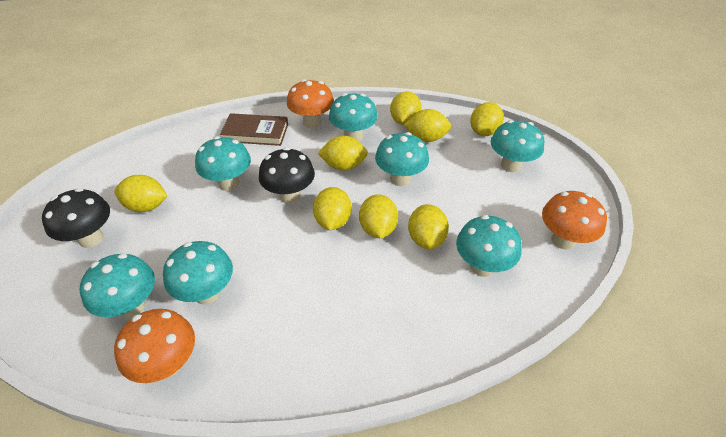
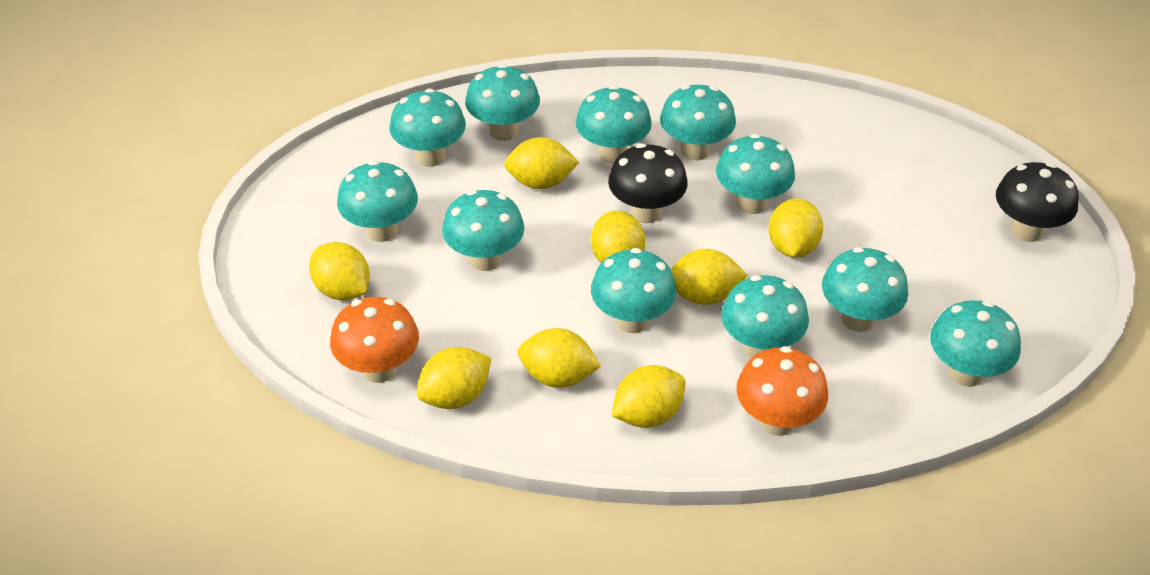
brown book: 1 -> 0
orange mushroom: 3 -> 2
turquoise mushroom: 7 -> 11

